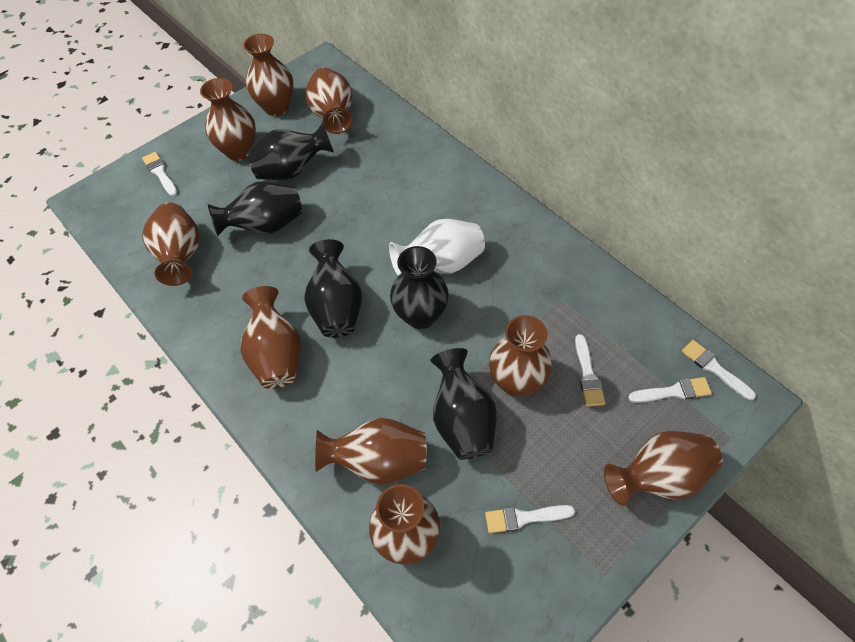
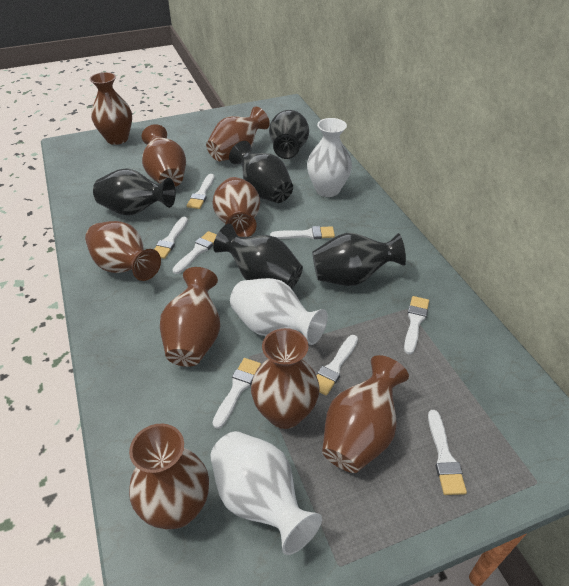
white brush: 5 -> 8
white vase: 1 -> 3

